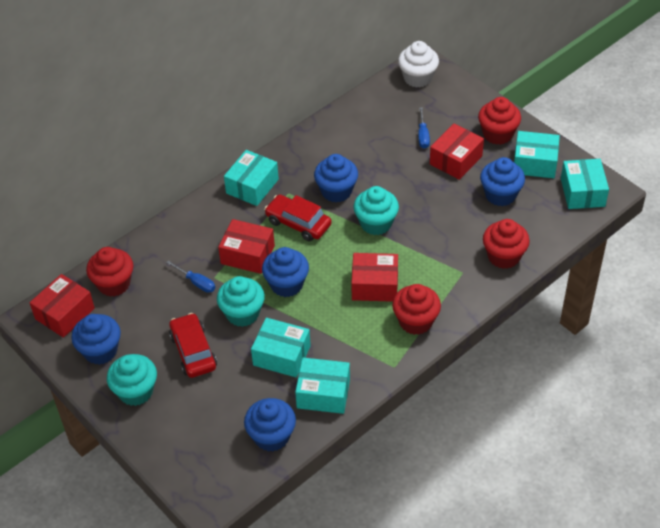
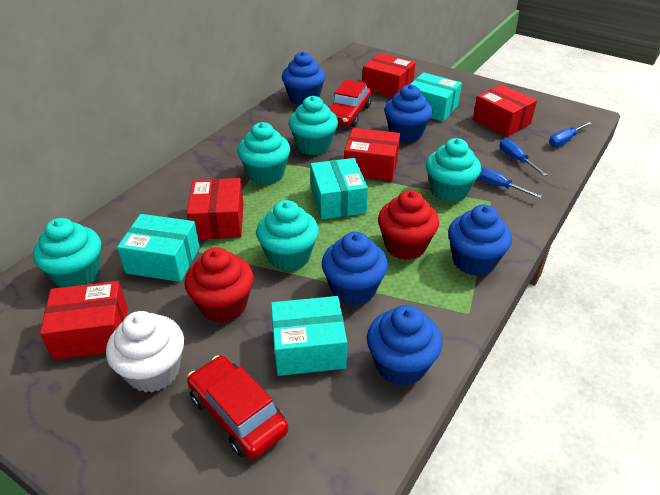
blue screwdriver: 2 -> 3
red box: 4 -> 5
red cupcake: 4 -> 2
turquoise box: 5 -> 4
turquoise cupcake: 3 -> 5

